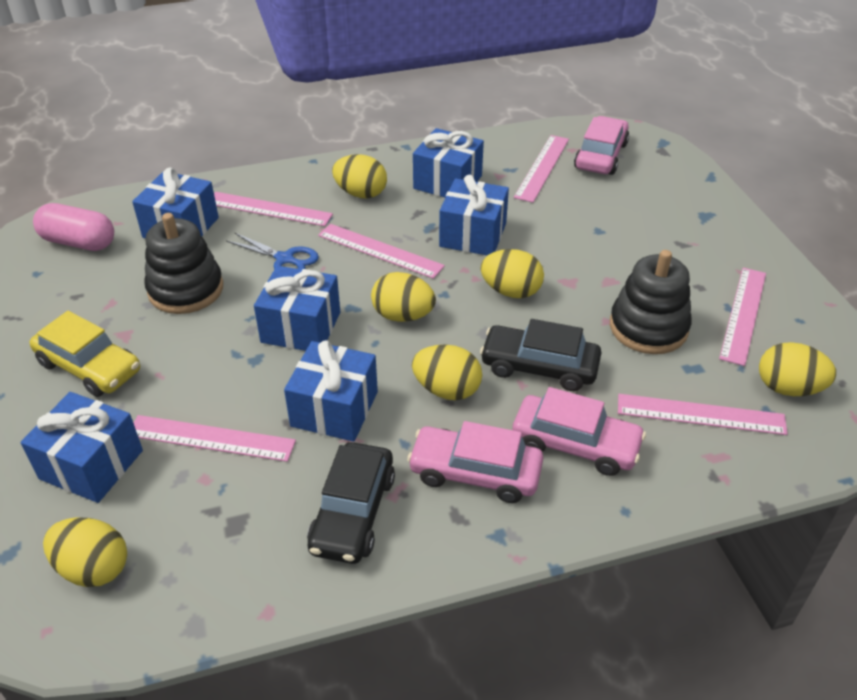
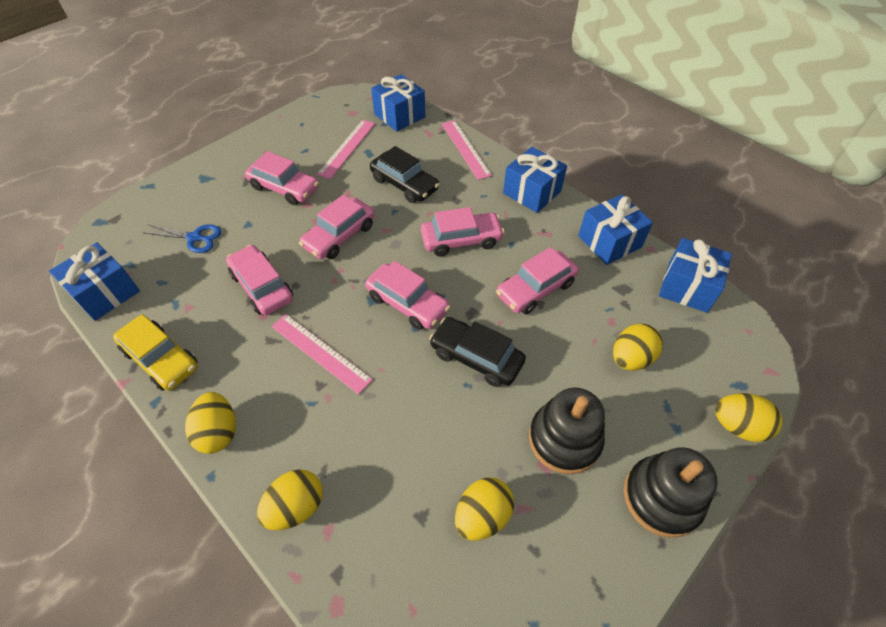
blue gift: 6 -> 5
pink capsule: 1 -> 0
pink car: 3 -> 6
pink ruler: 6 -> 3
yellow egg: 6 -> 5

